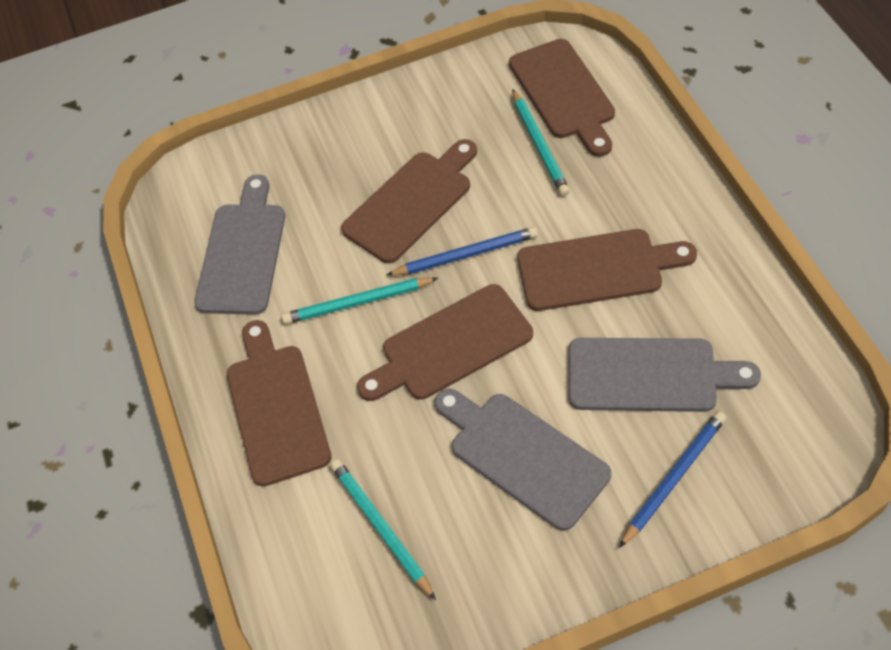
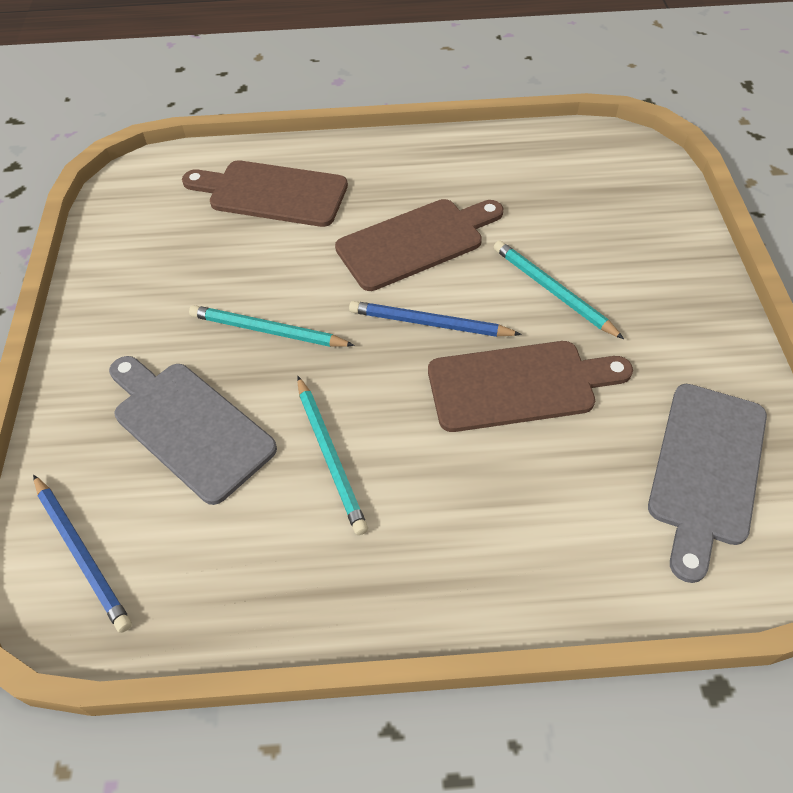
brown cutting board: 5 -> 3
grey cutting board: 3 -> 2

